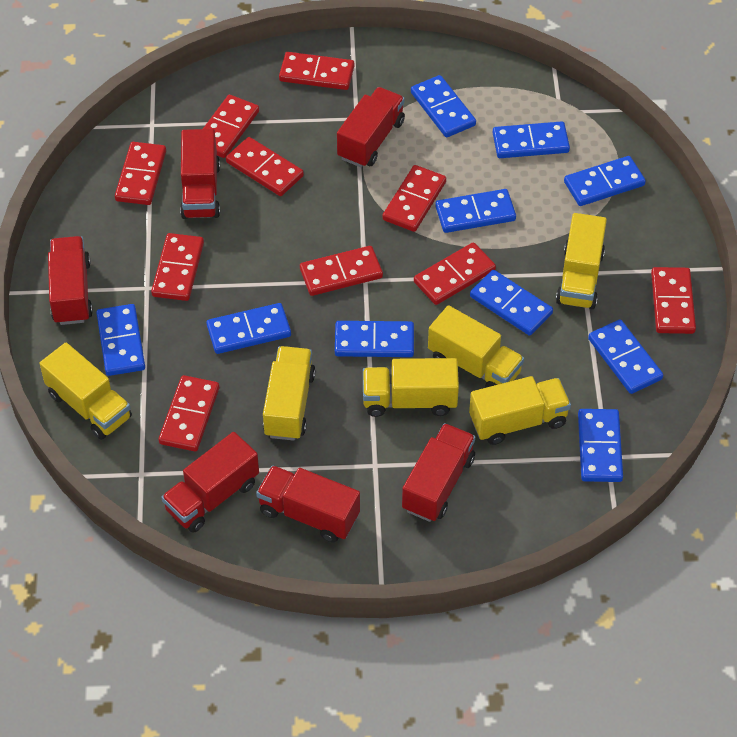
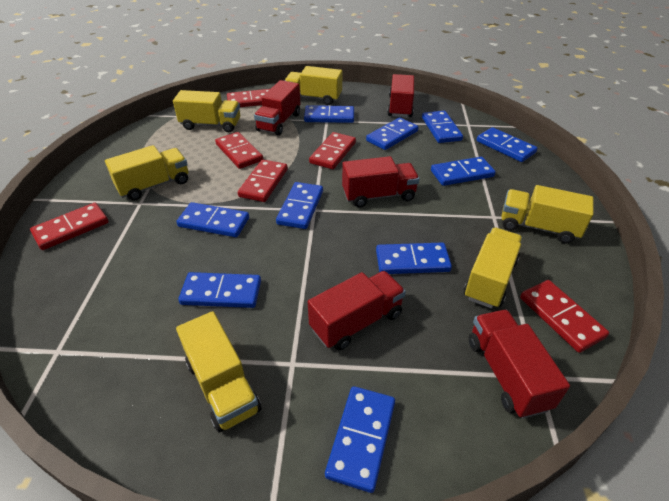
red domino: 10 -> 6
red truck: 6 -> 5

